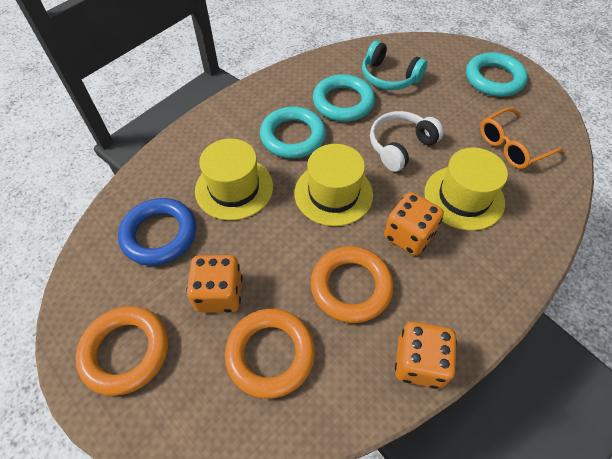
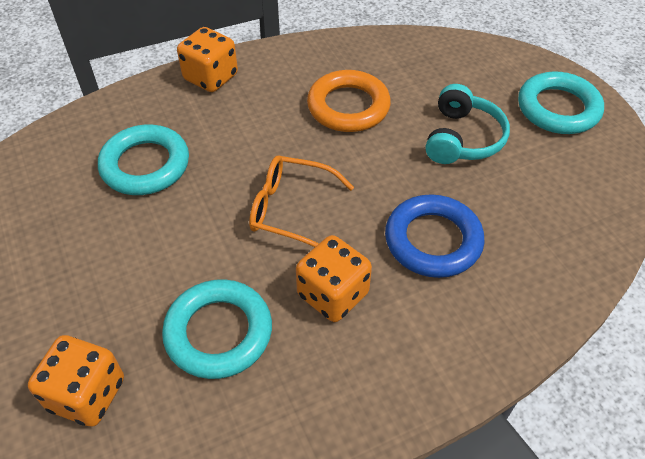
orange ring: 3 -> 1
white headphones: 1 -> 0
yellow hat: 3 -> 0

